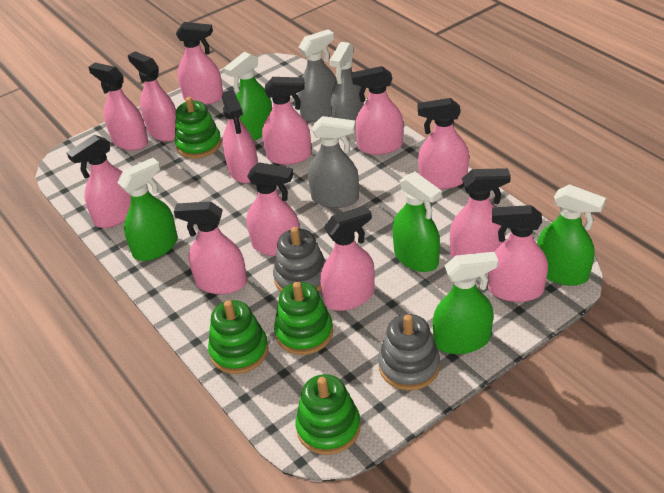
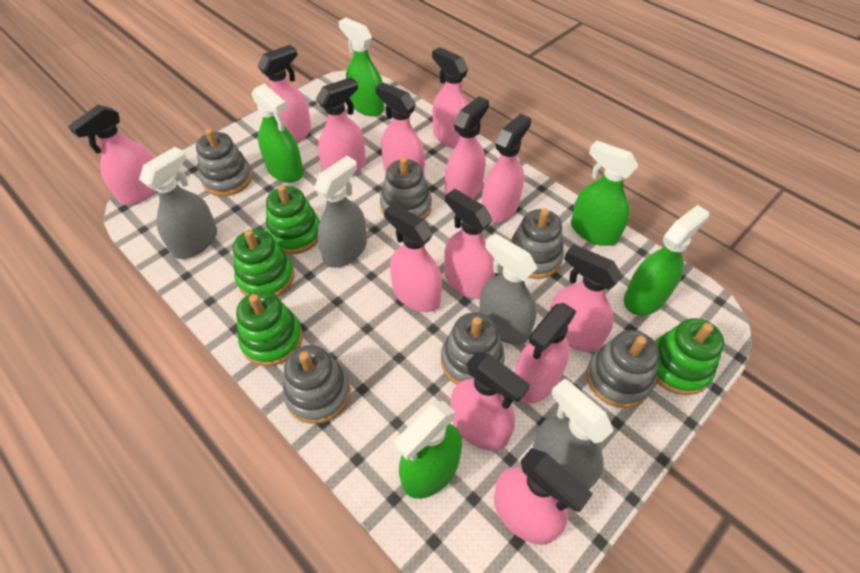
grey spray bottle: 3 -> 4
grey stacking toy: 2 -> 6

